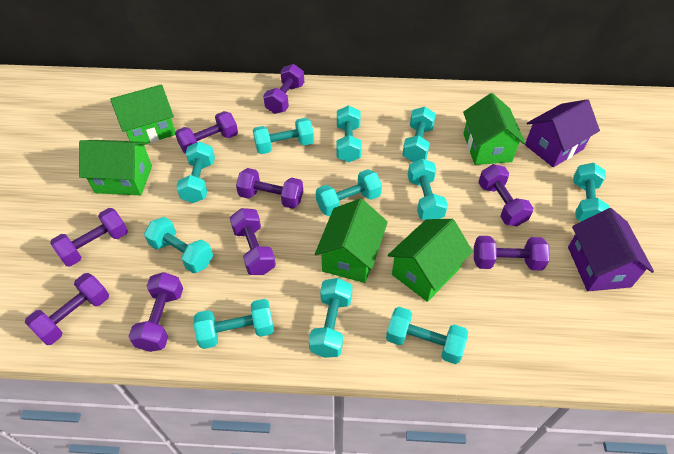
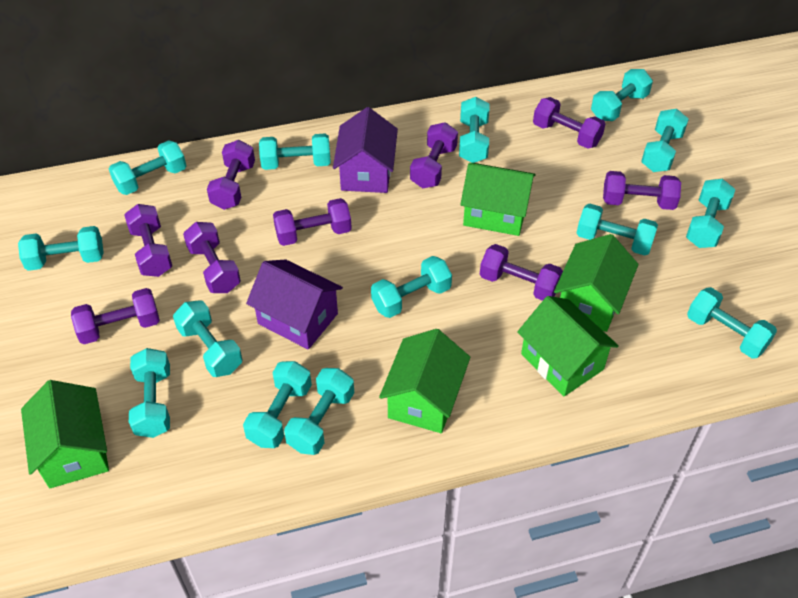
turquoise dumbbell: 11 -> 14

